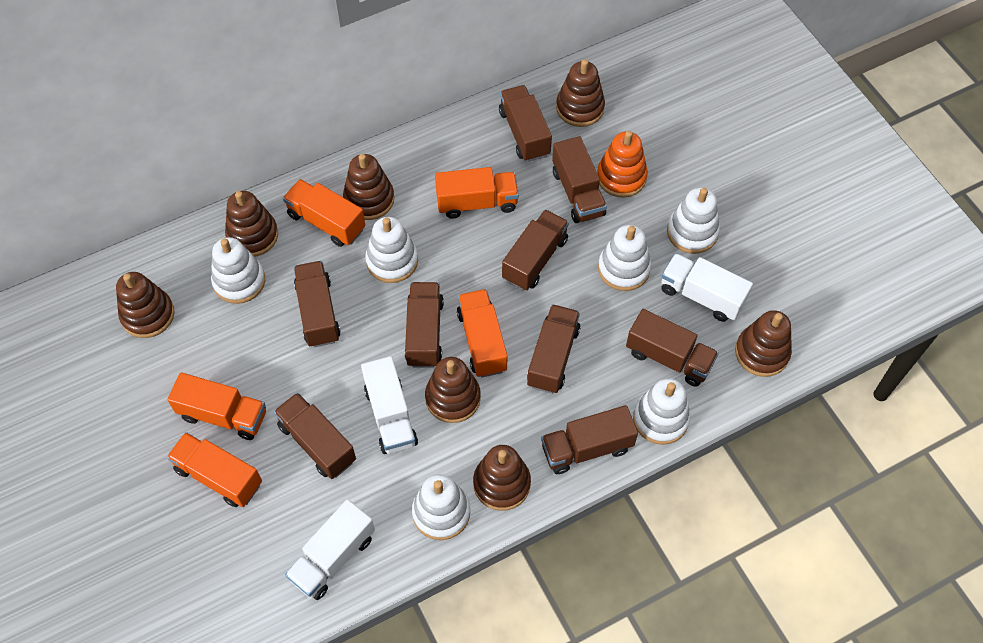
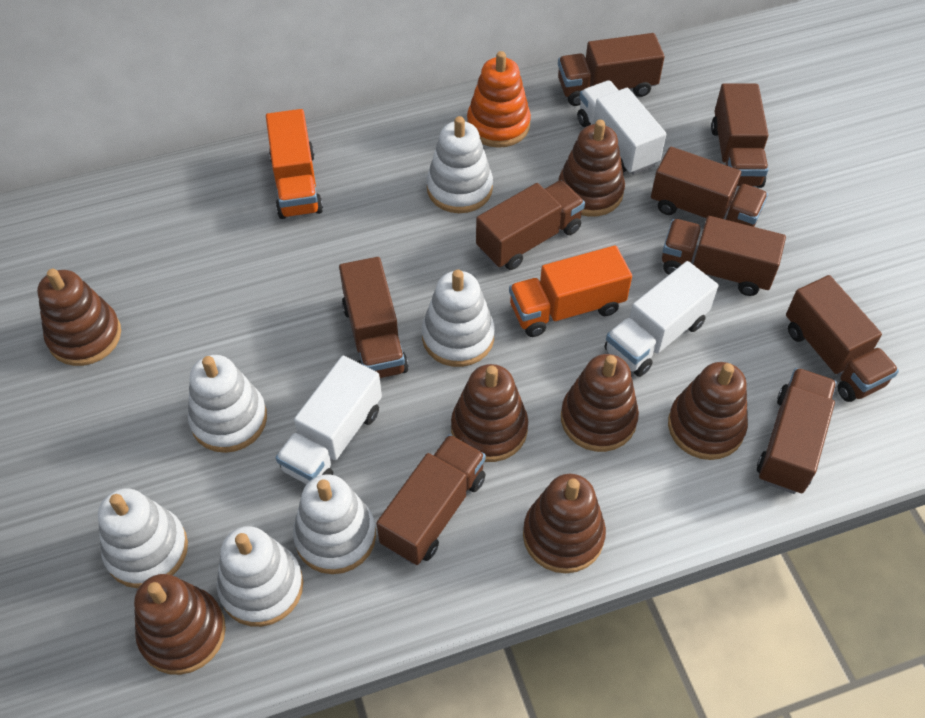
orange truck: 5 -> 2

